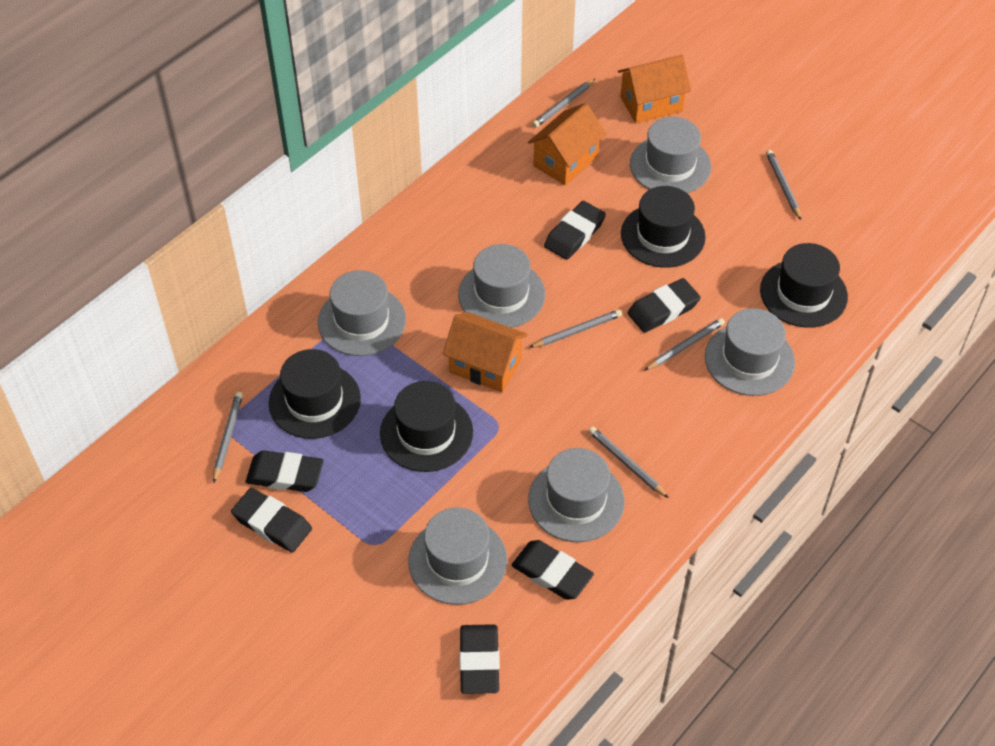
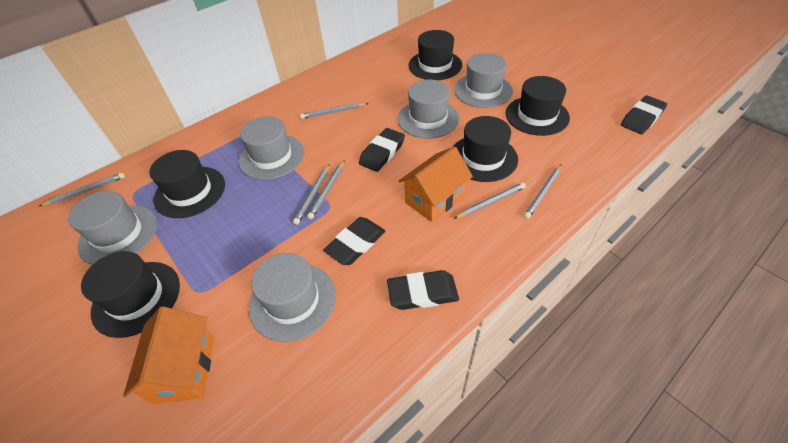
black eraser: 6 -> 4
black hat: 4 -> 5
grey hat: 6 -> 5
orange house: 3 -> 2

